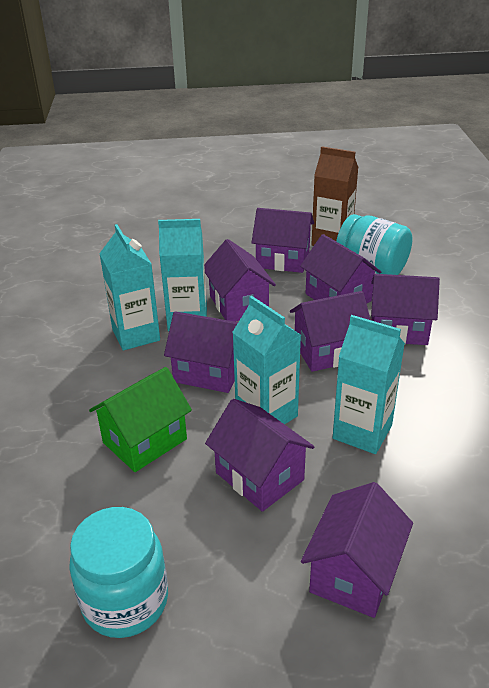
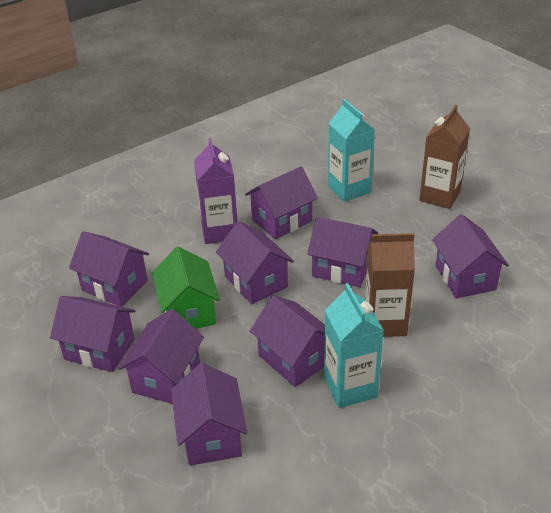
brown carton: 1 -> 2
purple carton: 0 -> 1
purple house: 8 -> 9
turquoise carton: 4 -> 2
turquoise jar: 2 -> 0

